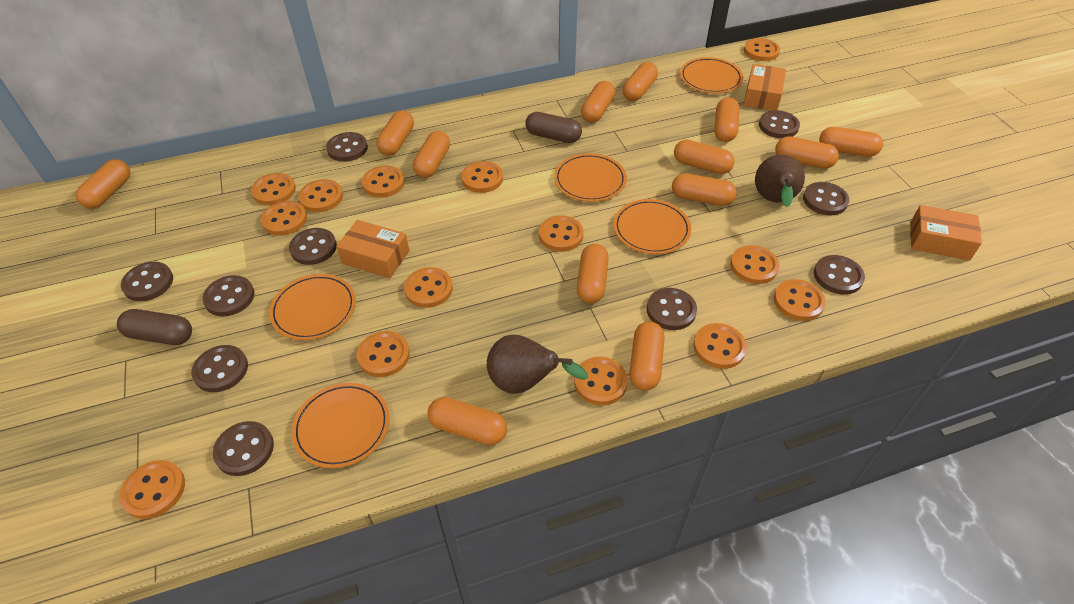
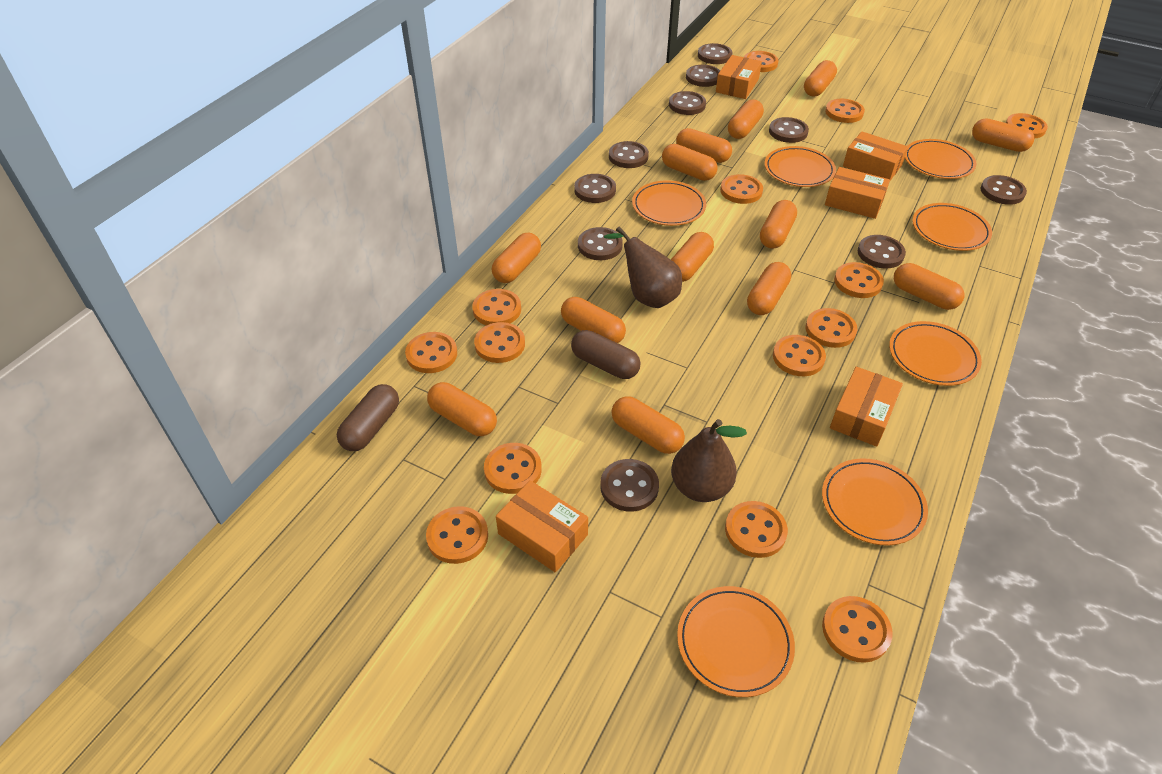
orange box: 3 -> 5
orange plate: 5 -> 7

